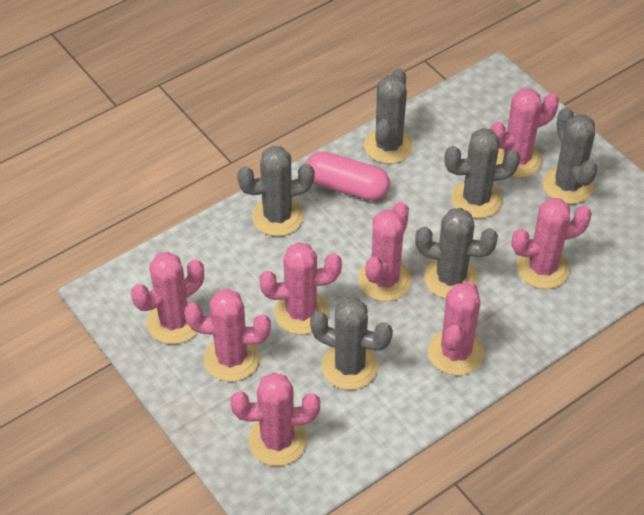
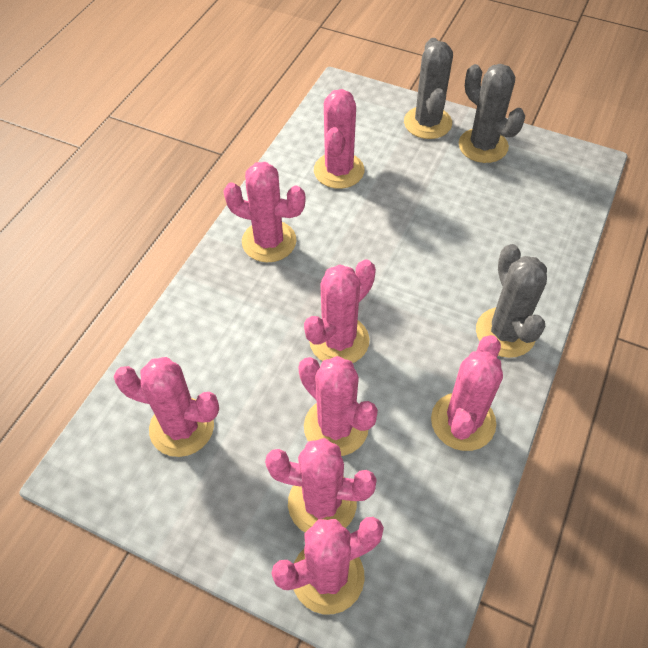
grey cactus: 6 -> 3
pink capsule: 1 -> 0

